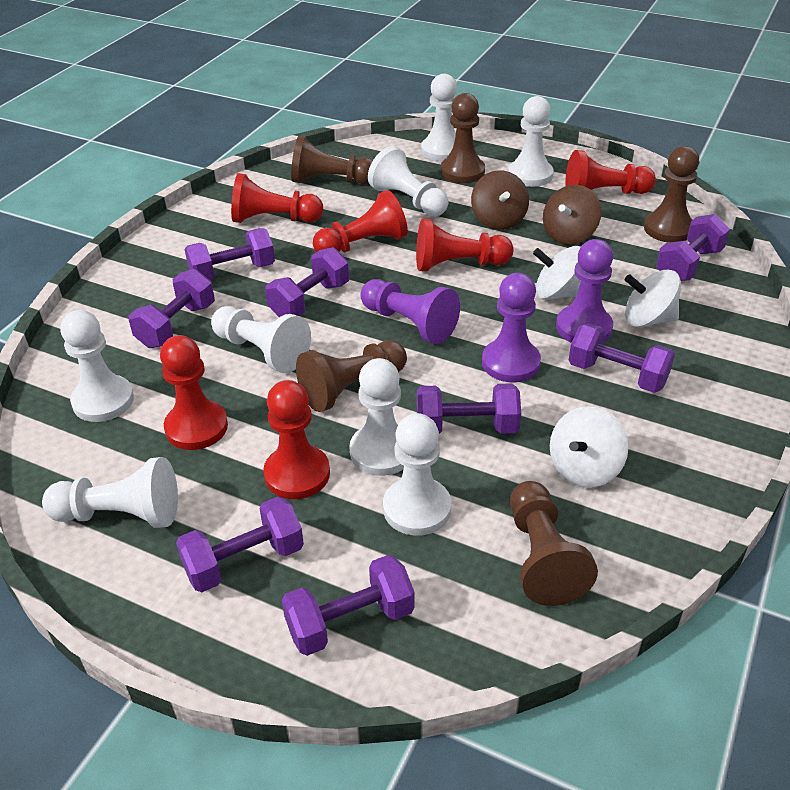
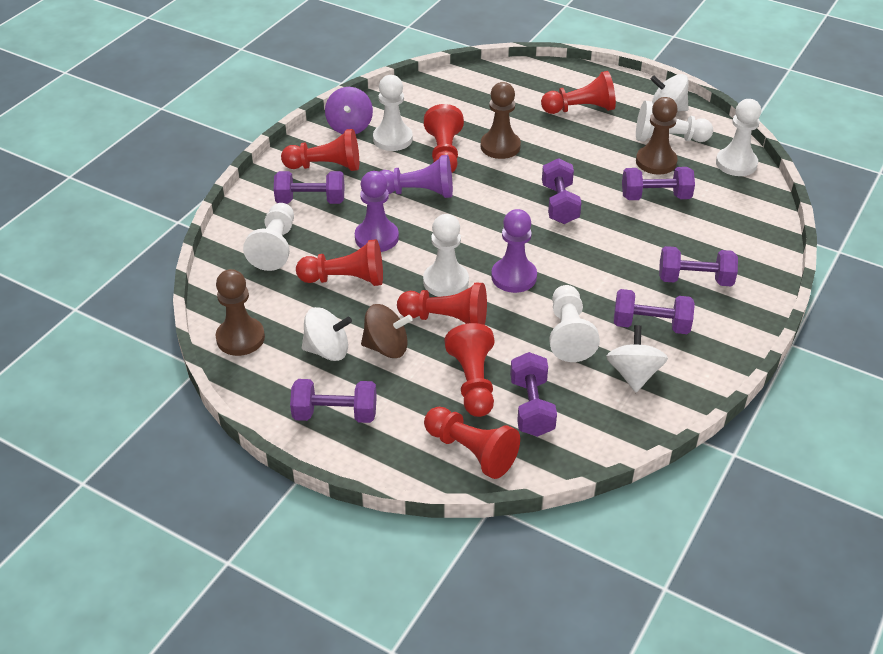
brown pawn: 5 -> 3
brown spinning top: 2 -> 1
purple dumbbell: 8 -> 7
purple spinning top: 0 -> 1
red pawn: 6 -> 7
white pawn: 8 -> 6

